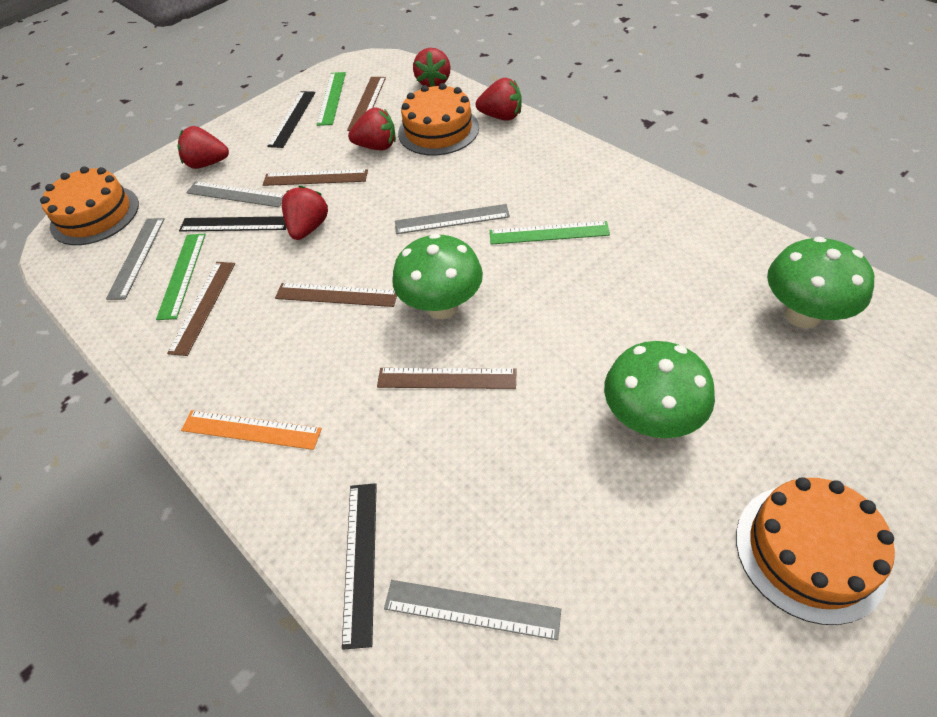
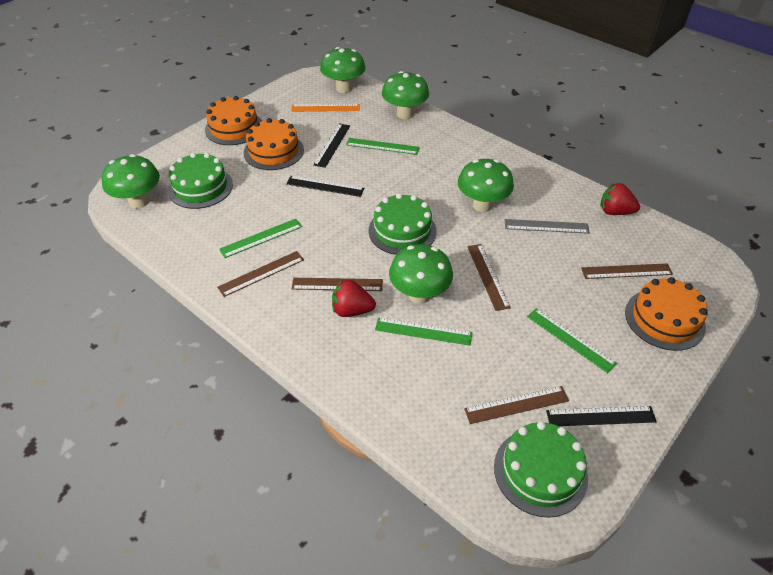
green cake: 0 -> 3
green mushroom: 3 -> 5
green ruler: 3 -> 4
grey ruler: 4 -> 1
red strawberry: 5 -> 2

